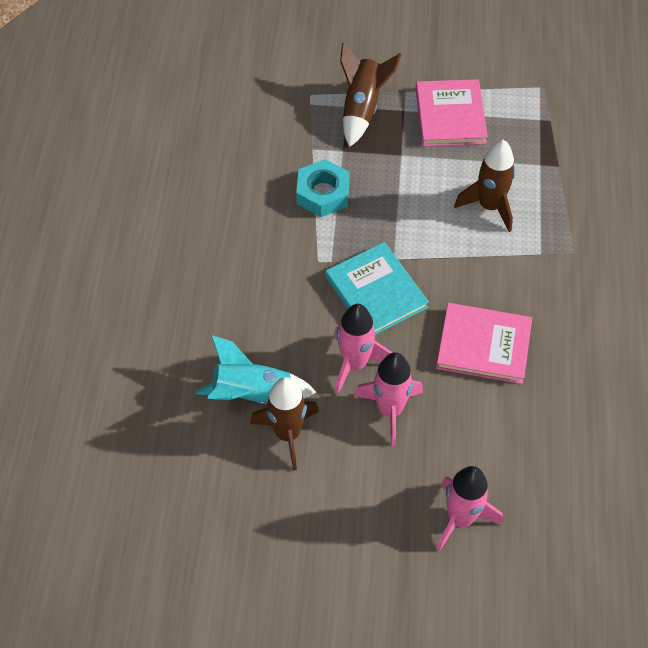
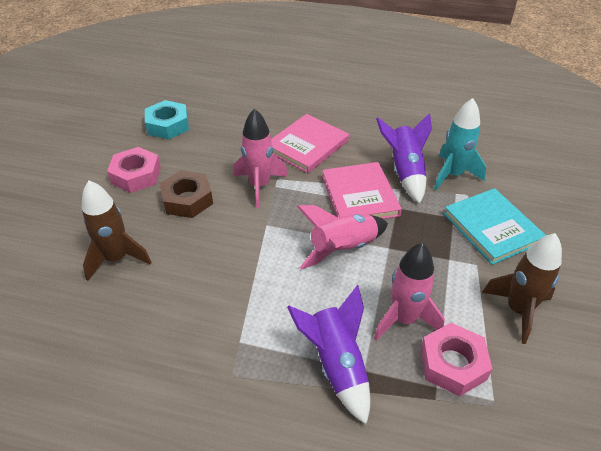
brown nut: 0 -> 1
brown rocket: 3 -> 2
pink nut: 0 -> 2
purple rocket: 0 -> 2

